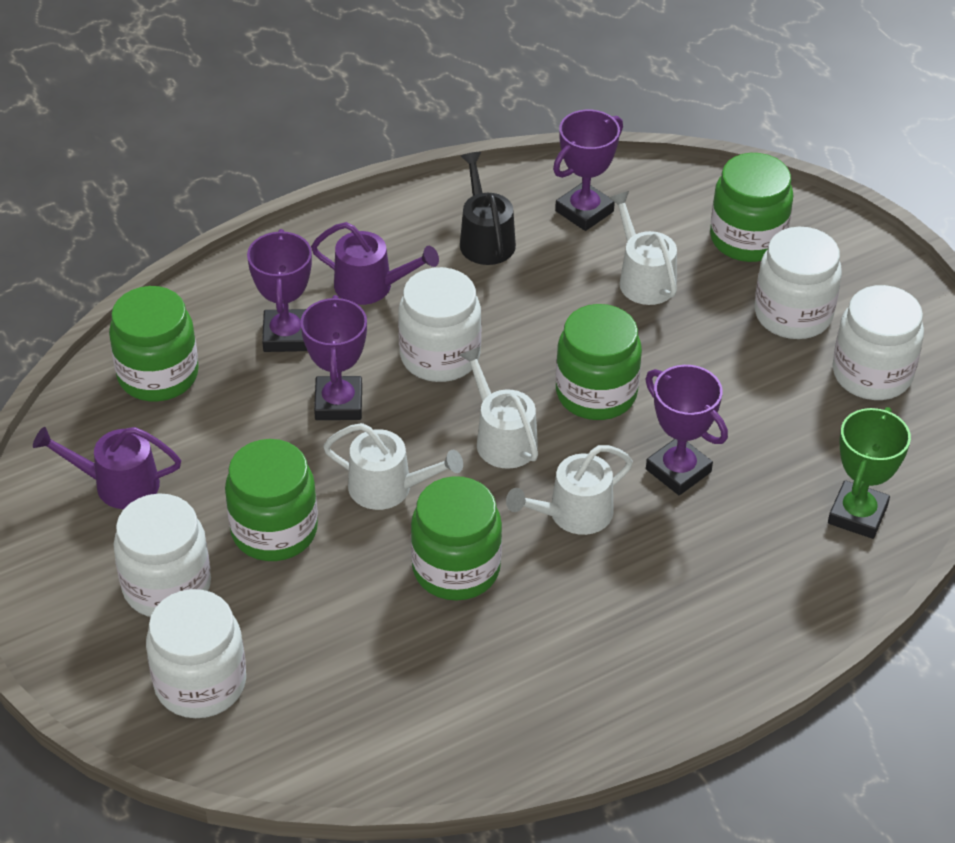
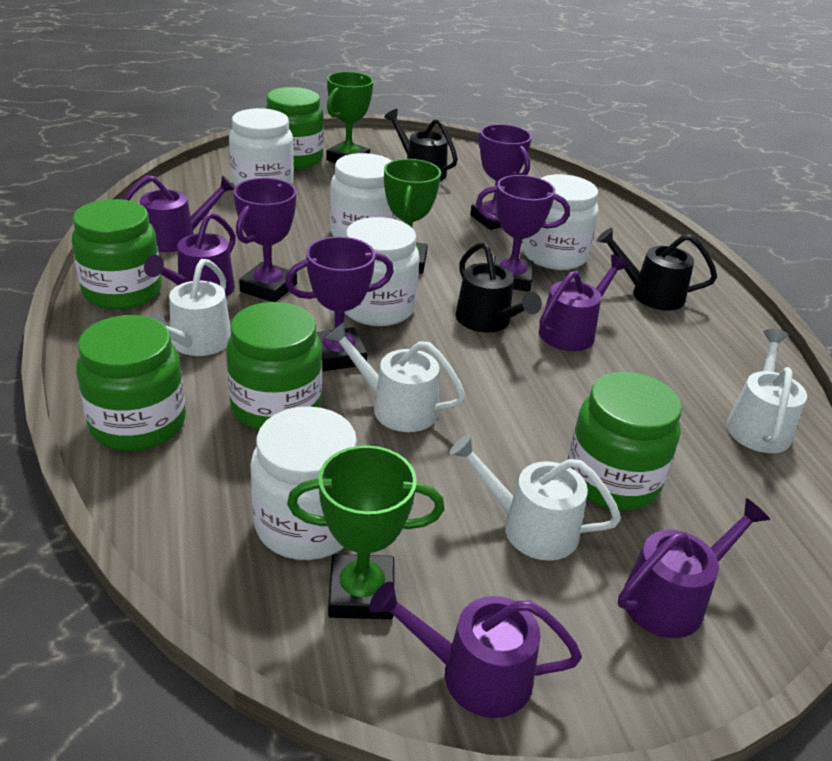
black watering can: 1 -> 3
green trophy: 1 -> 3
purple watering can: 2 -> 5

